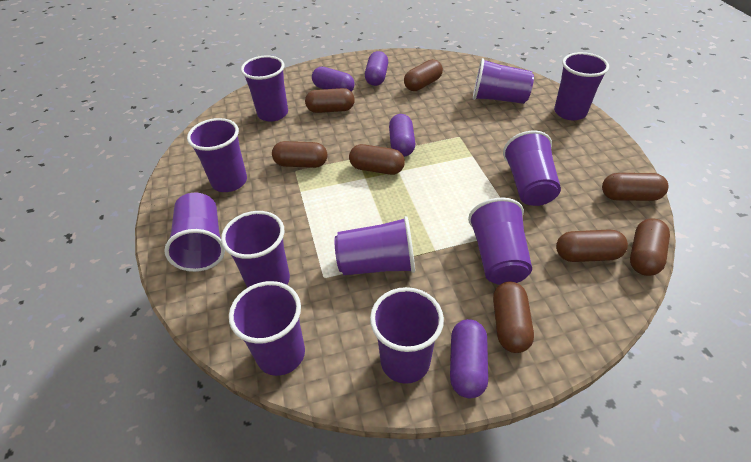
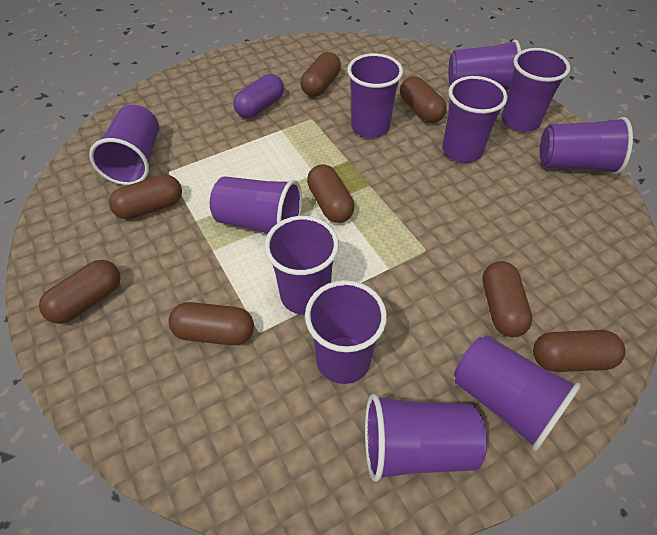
purple capsule: 4 -> 1

